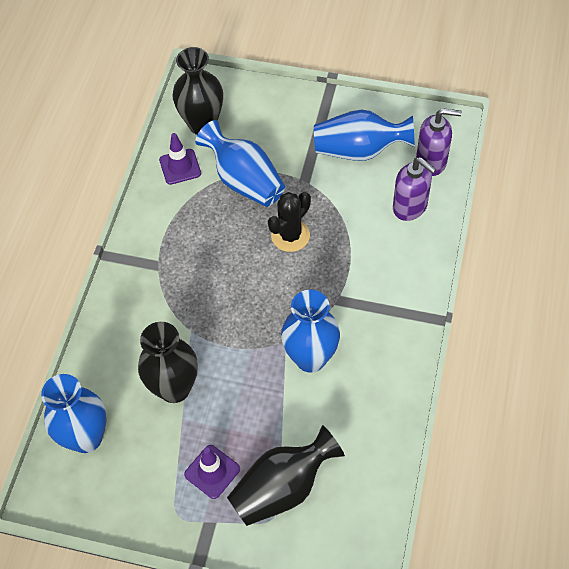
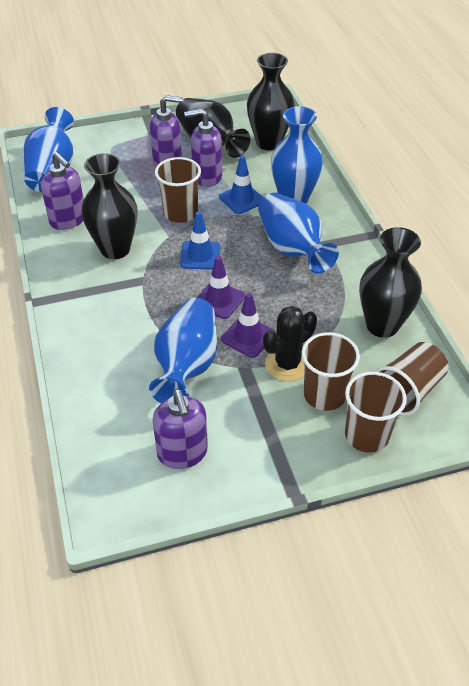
black vase: 3 -> 4
blue traffic cone: 0 -> 2
brown cup: 0 -> 4
purple soap dispenser: 2 -> 4

